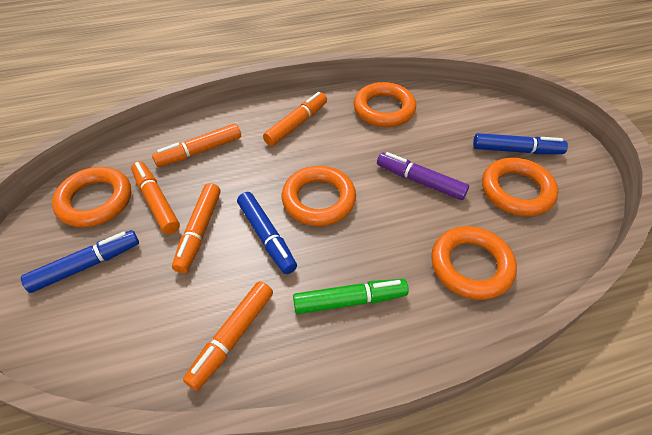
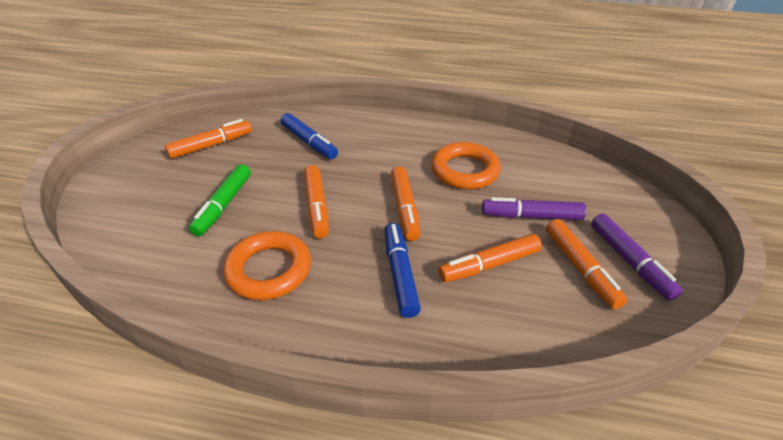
blue marker: 3 -> 2
orange ring: 5 -> 2
purple marker: 1 -> 2

